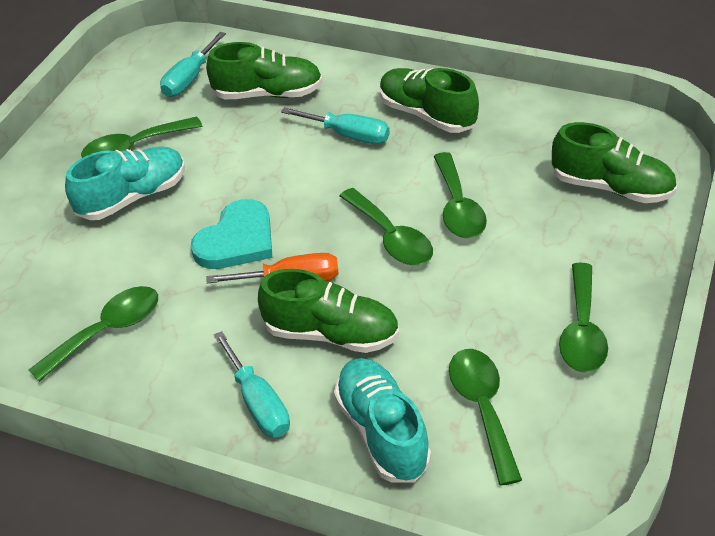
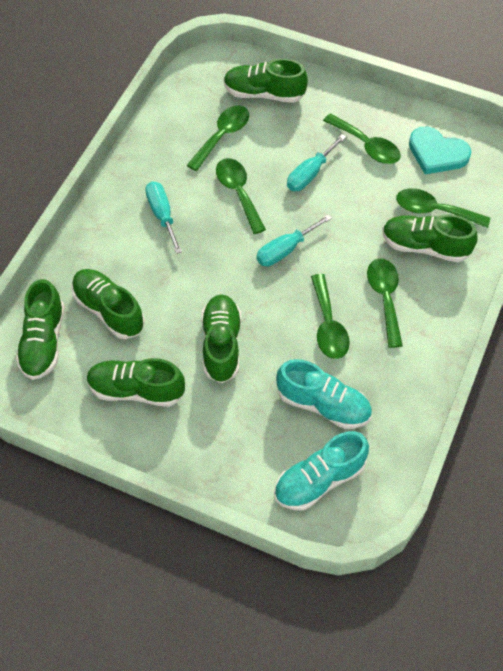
green shoe: 4 -> 6
orange screwdriver: 1 -> 0

